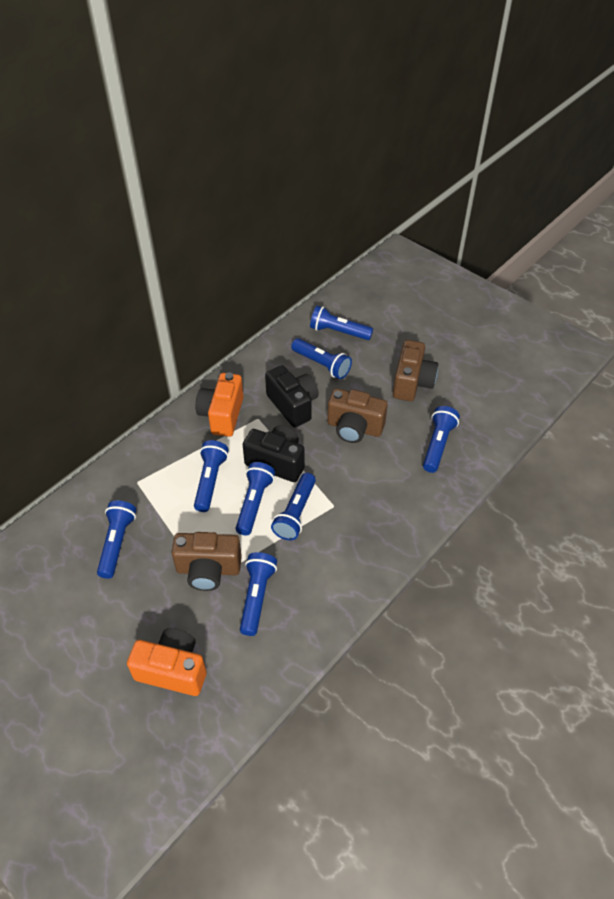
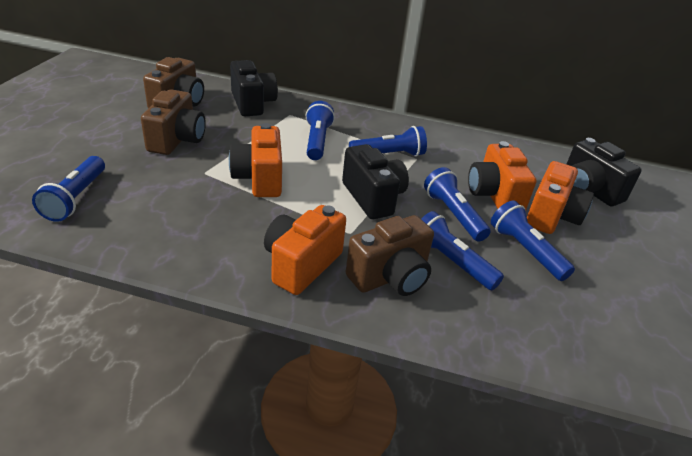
black camera: 2 -> 3
blue flashlight: 8 -> 6
orange camera: 2 -> 4

